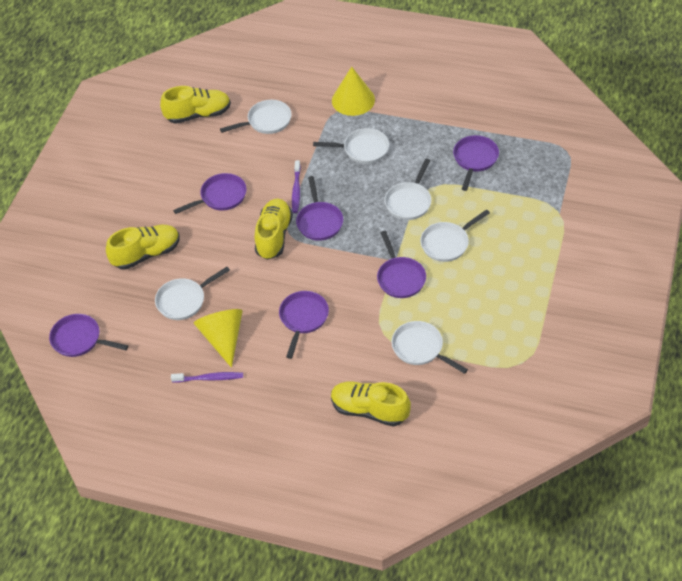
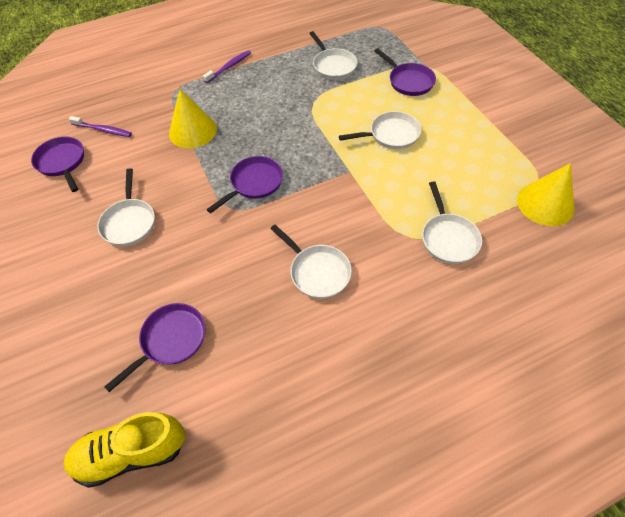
purple pan: 6 -> 4
white pan: 6 -> 5
yellow shoe: 4 -> 1

